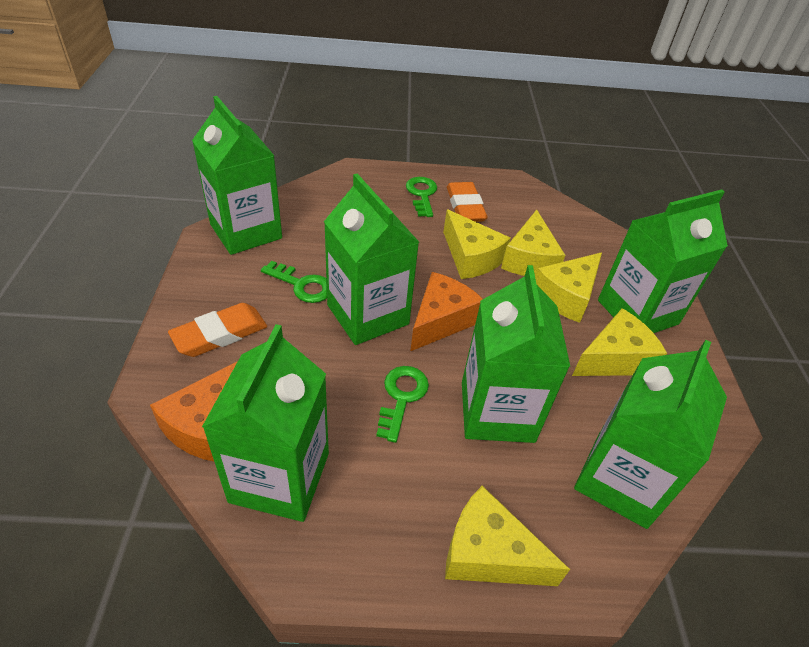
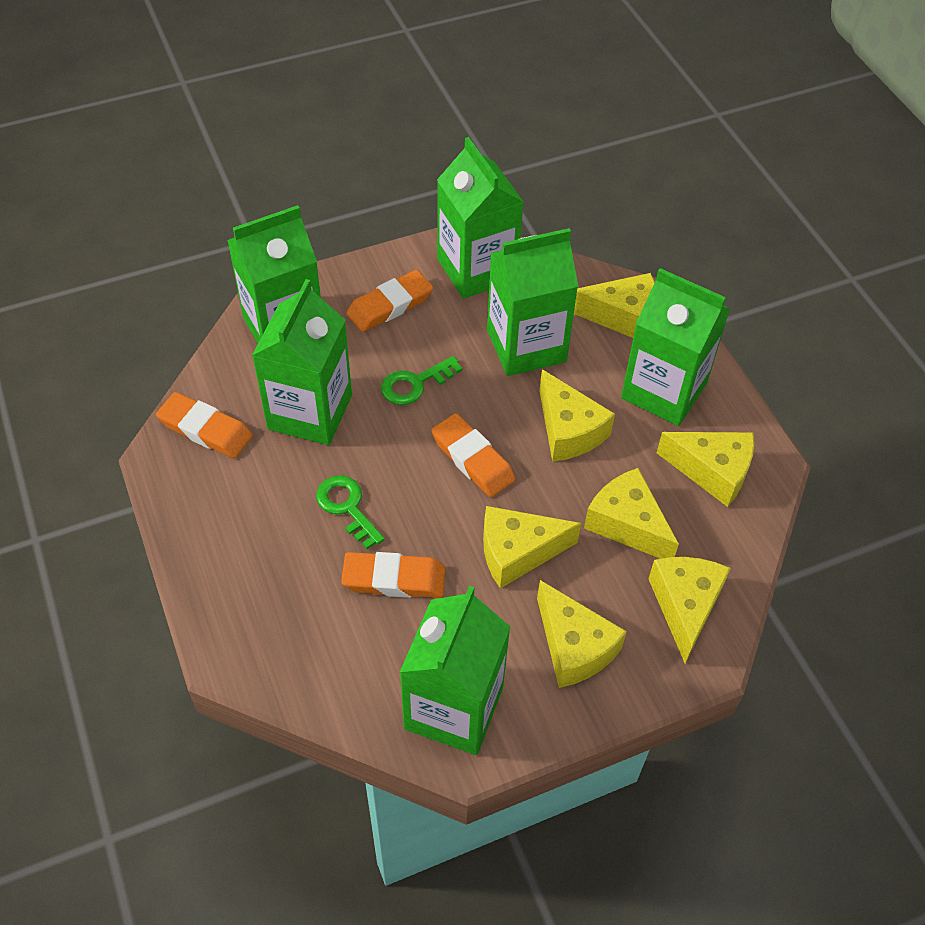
green key: 3 -> 2
orange cheese: 2 -> 0
orange eraser: 2 -> 4
yellow cheese: 5 -> 7

